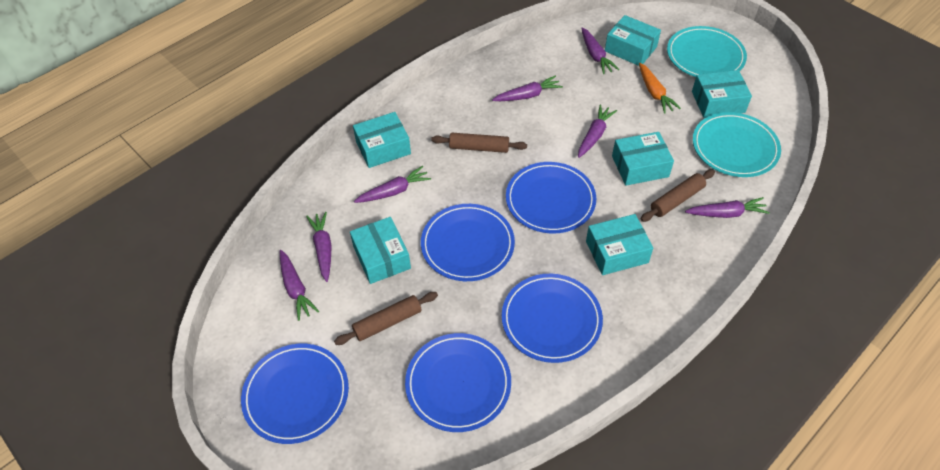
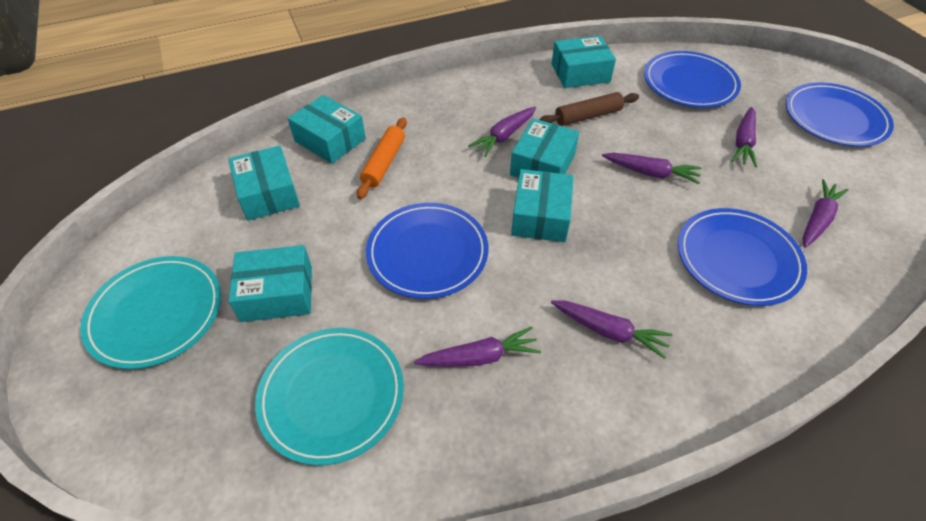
blue plate: 5 -> 4
brown rolling pin: 3 -> 1
orange carrot: 1 -> 0
orange rolling pin: 0 -> 1
purple carrot: 7 -> 6

